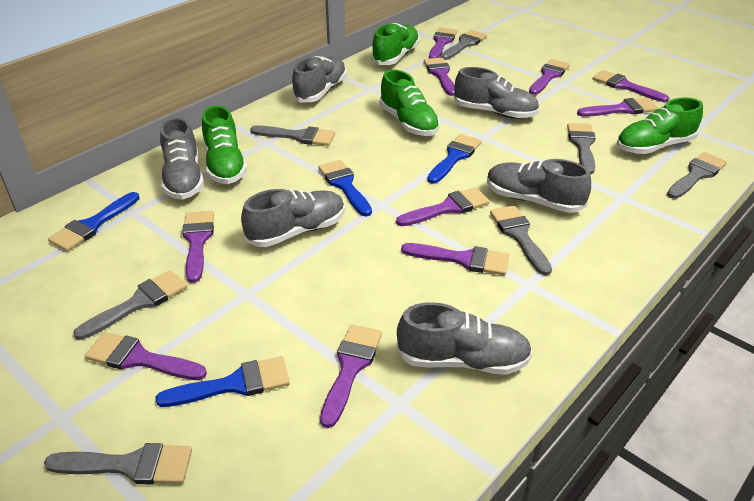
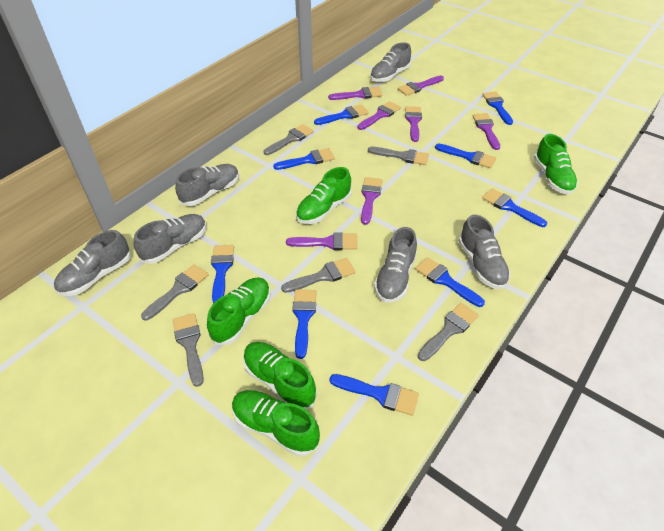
blue brush: 4 -> 9
green shoe: 4 -> 5
grey brush: 7 -> 6
purple brush: 10 -> 7

